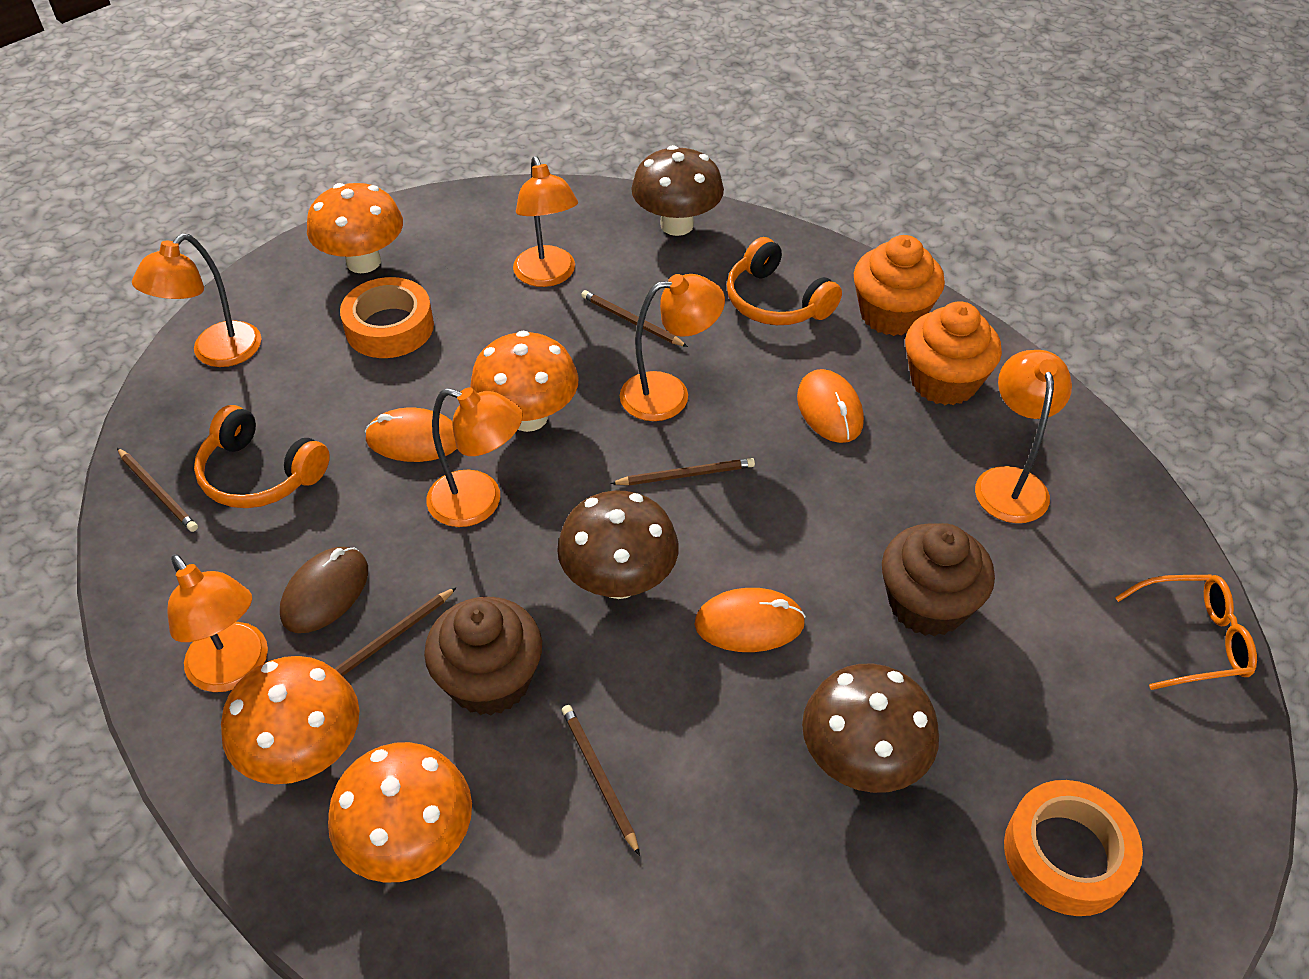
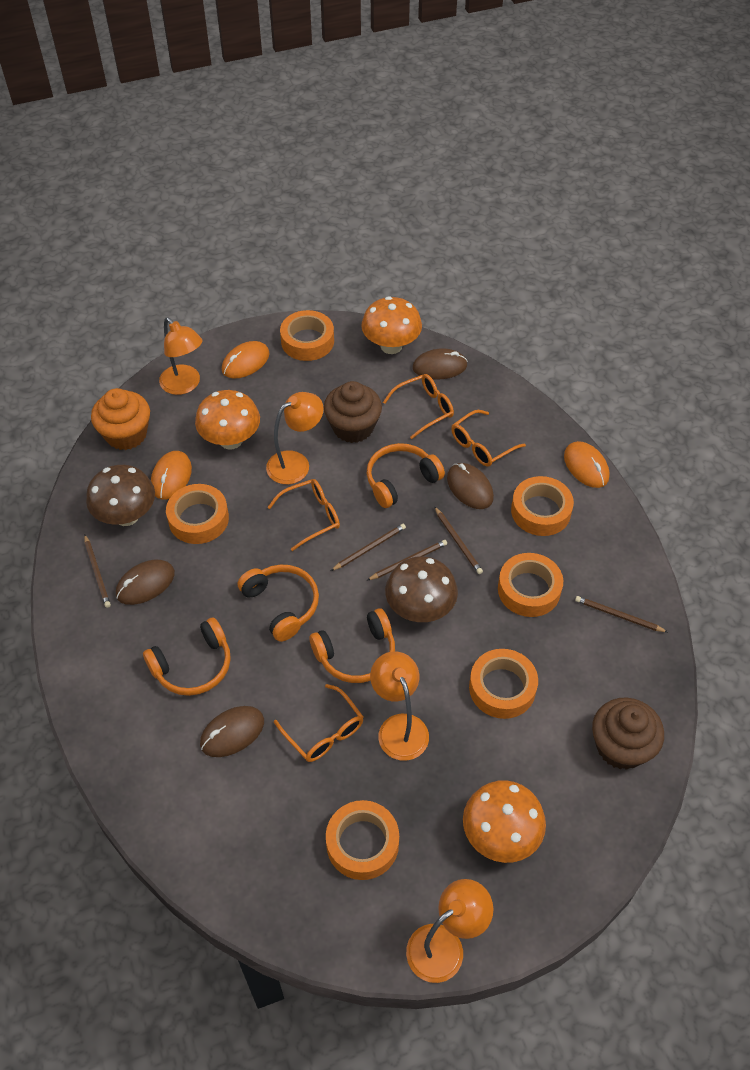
brown mouse: 1 -> 4
brown mushroom: 3 -> 2
orange cupcake: 2 -> 1
orange glasses: 1 -> 4
orange headphones: 2 -> 4
orange lamp: 6 -> 4
orange mushroom: 4 -> 3
orange tape: 2 -> 6

